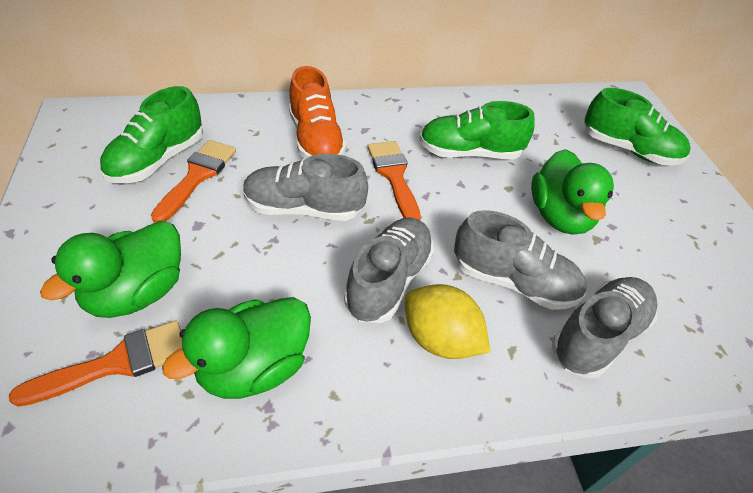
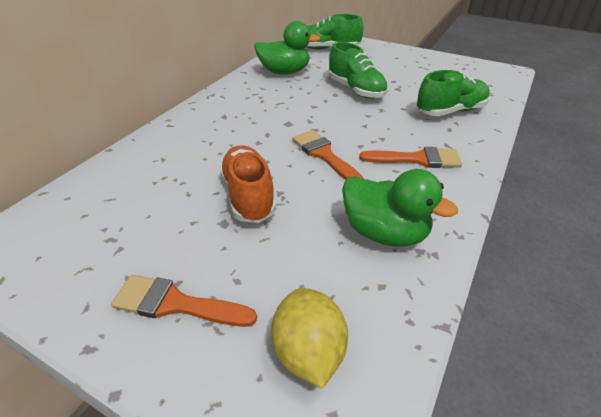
green duck: 3 -> 2
grey shoe: 4 -> 0

